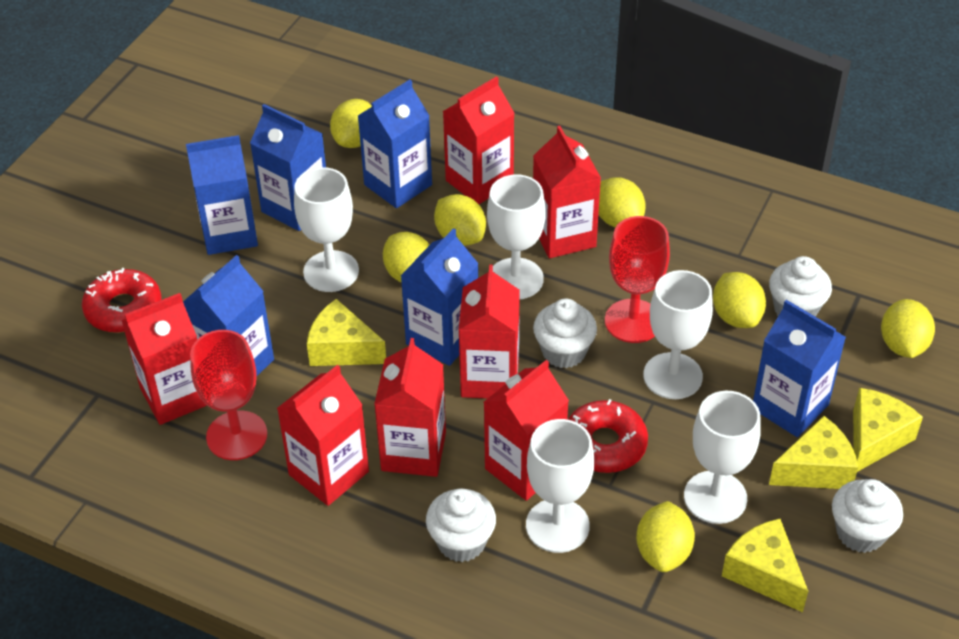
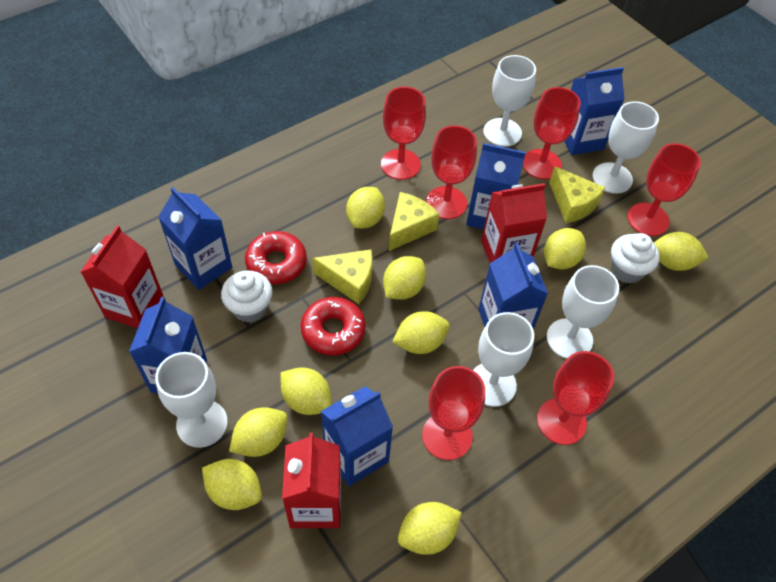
red carton: 7 -> 3
red goblet: 2 -> 6
white cupcake: 4 -> 2
yellow cheese: 4 -> 3
yellow lemon: 7 -> 9

